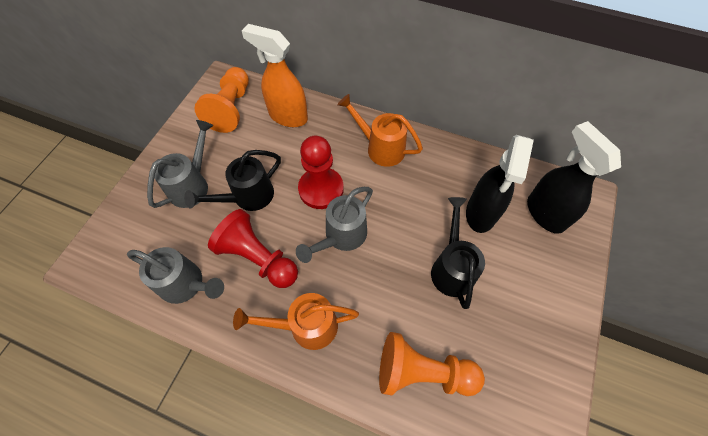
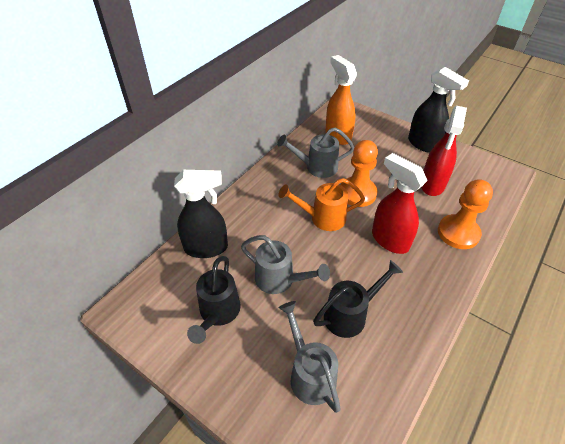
orange watering can: 2 -> 1
red pawn: 2 -> 0
red spray bottle: 0 -> 2

